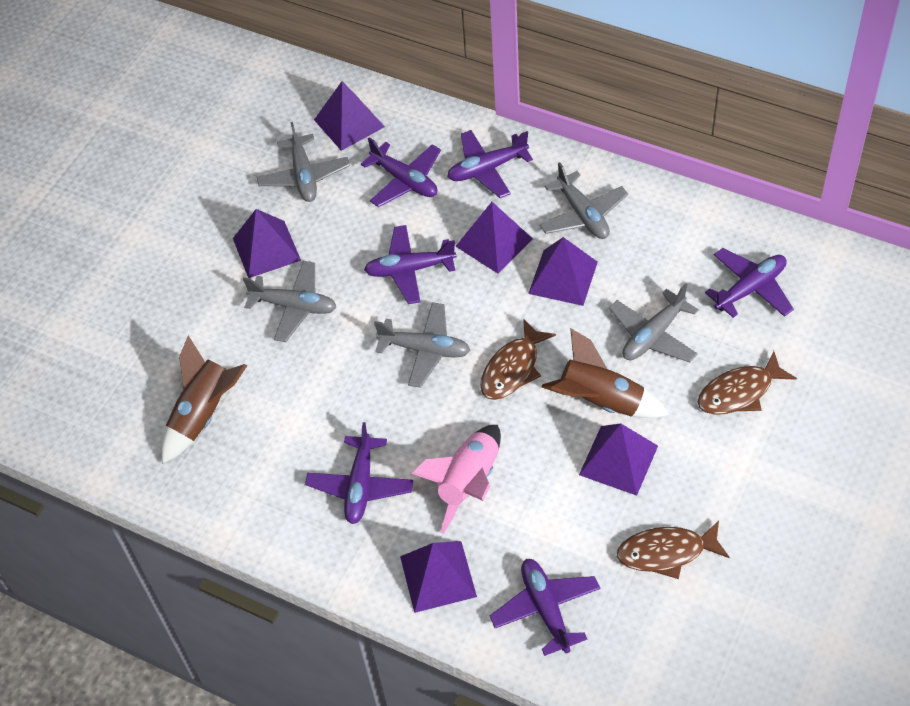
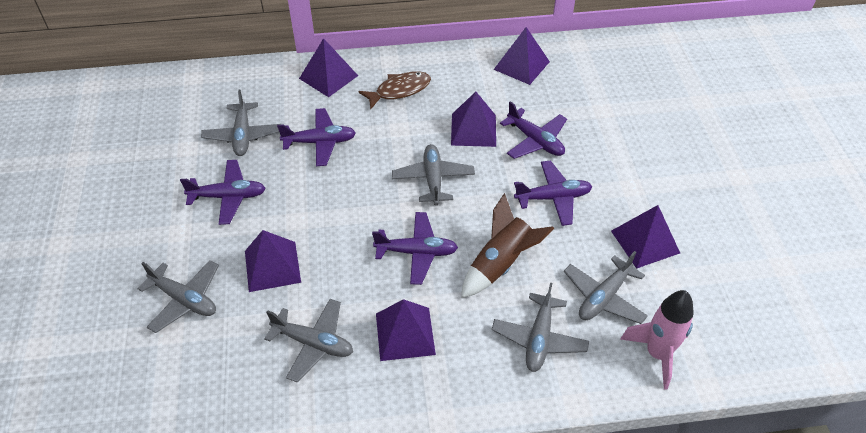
brown fish: 3 -> 1
brown rocket: 2 -> 1
grey plane: 5 -> 6
purple plane: 6 -> 5

